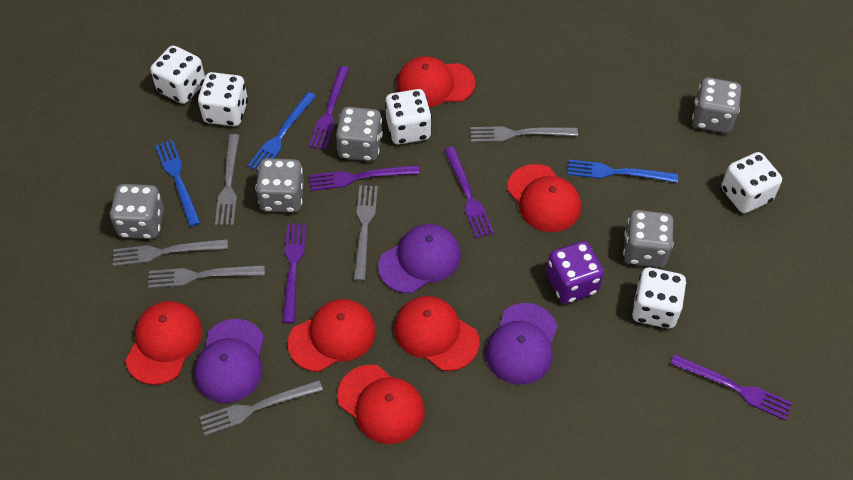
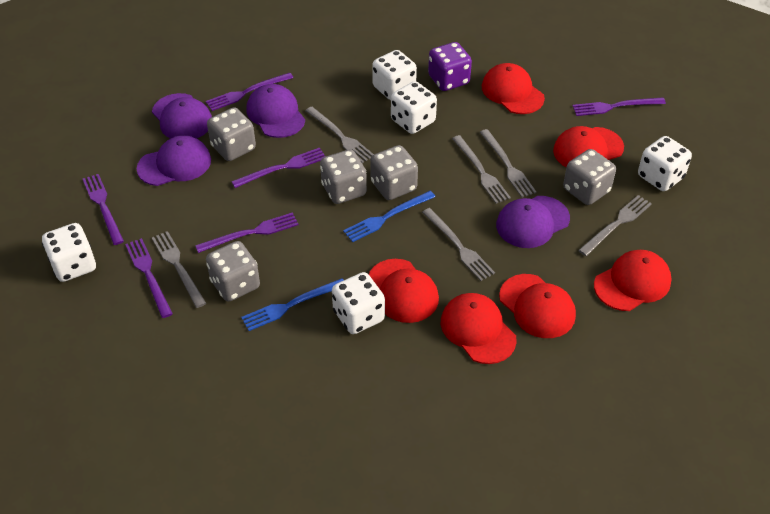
blue fork: 3 -> 2
purple cap: 3 -> 4
purple fork: 5 -> 6

